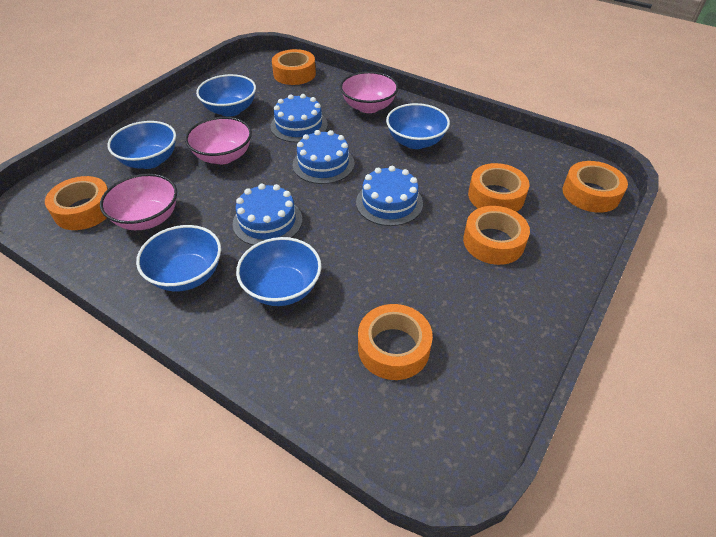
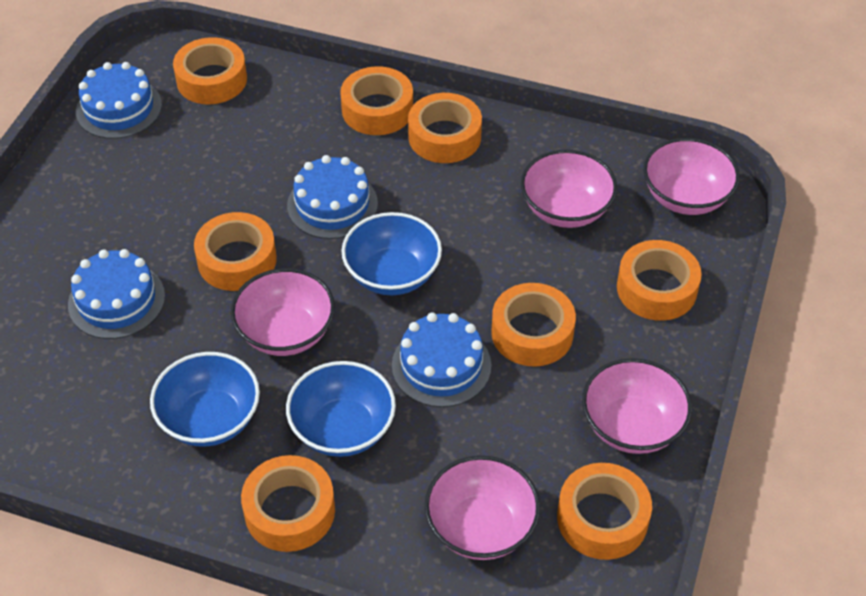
blue bowl: 5 -> 3
orange tape: 6 -> 8
pink bowl: 3 -> 5

